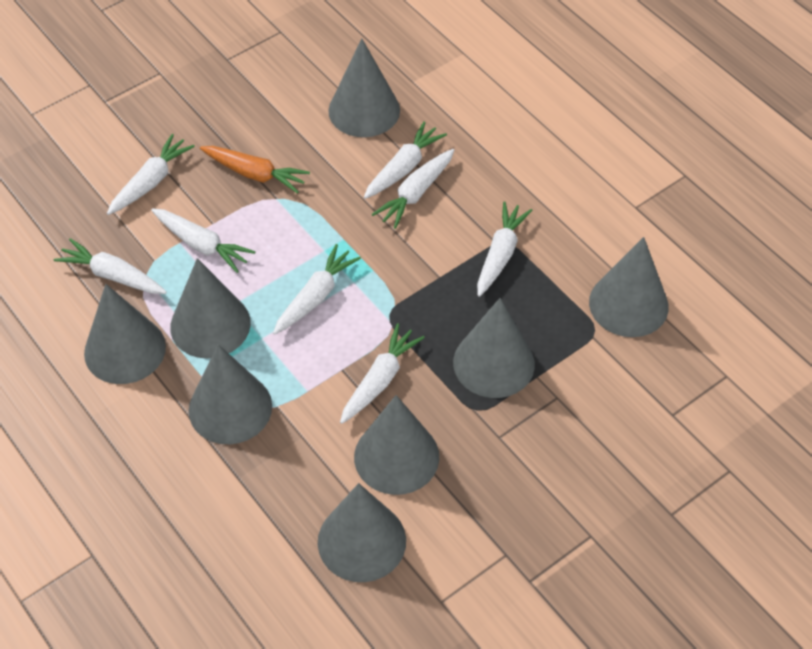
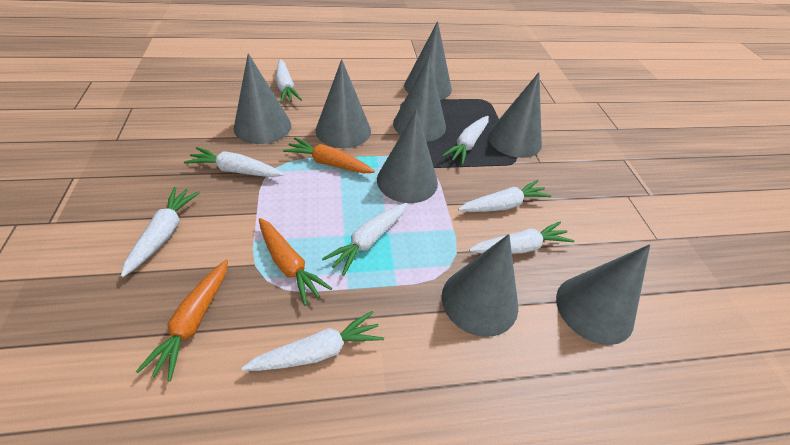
orange carrot: 1 -> 3

